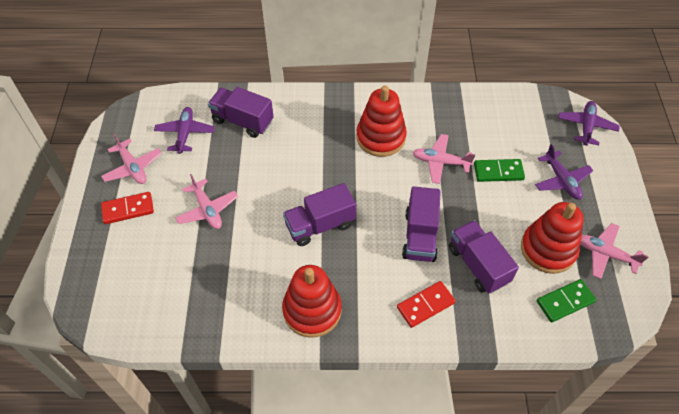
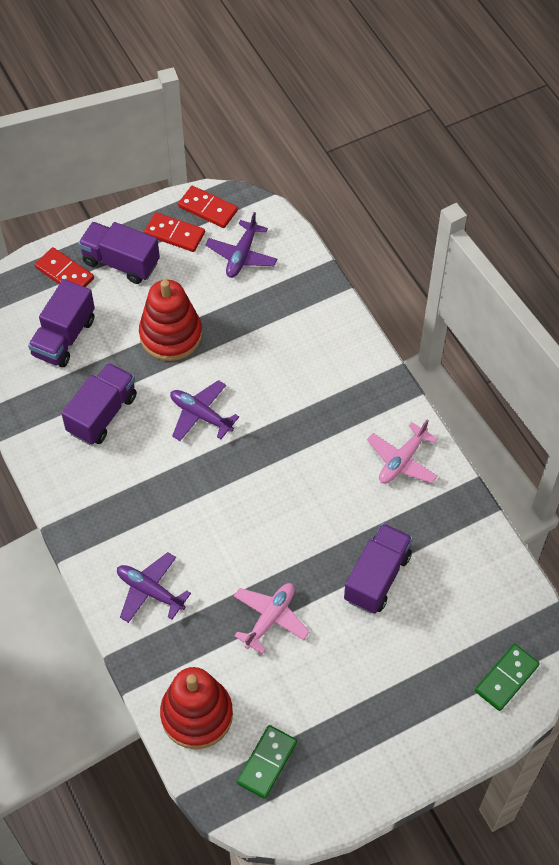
pink plane: 4 -> 2
red domino: 2 -> 3
red stacking toy: 3 -> 2

